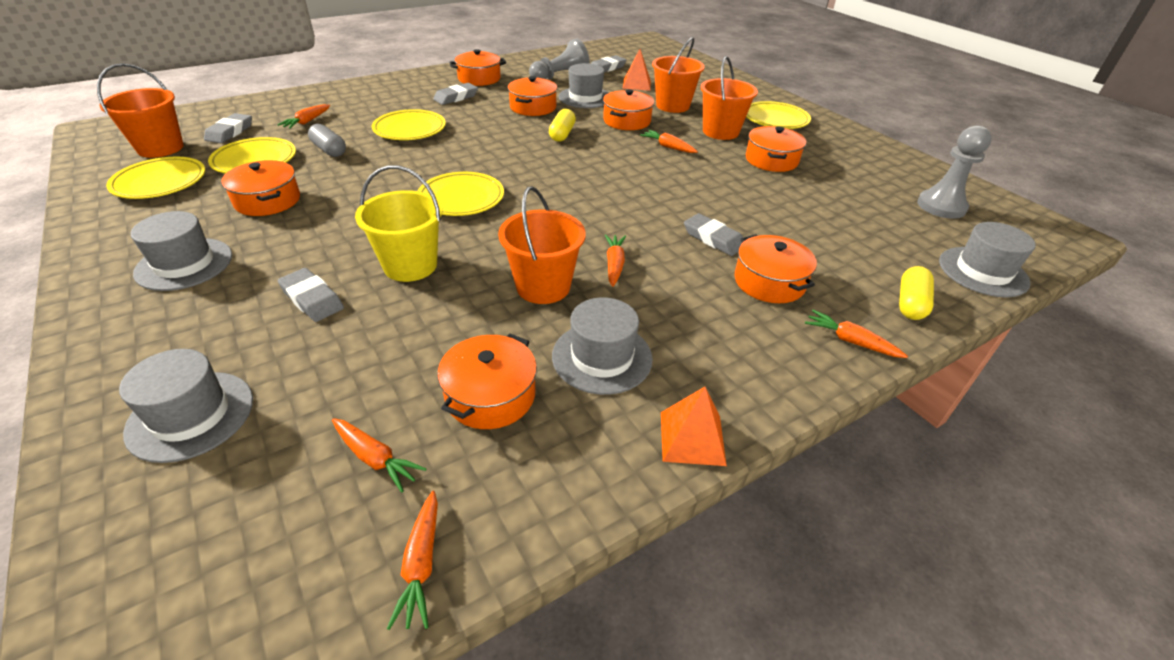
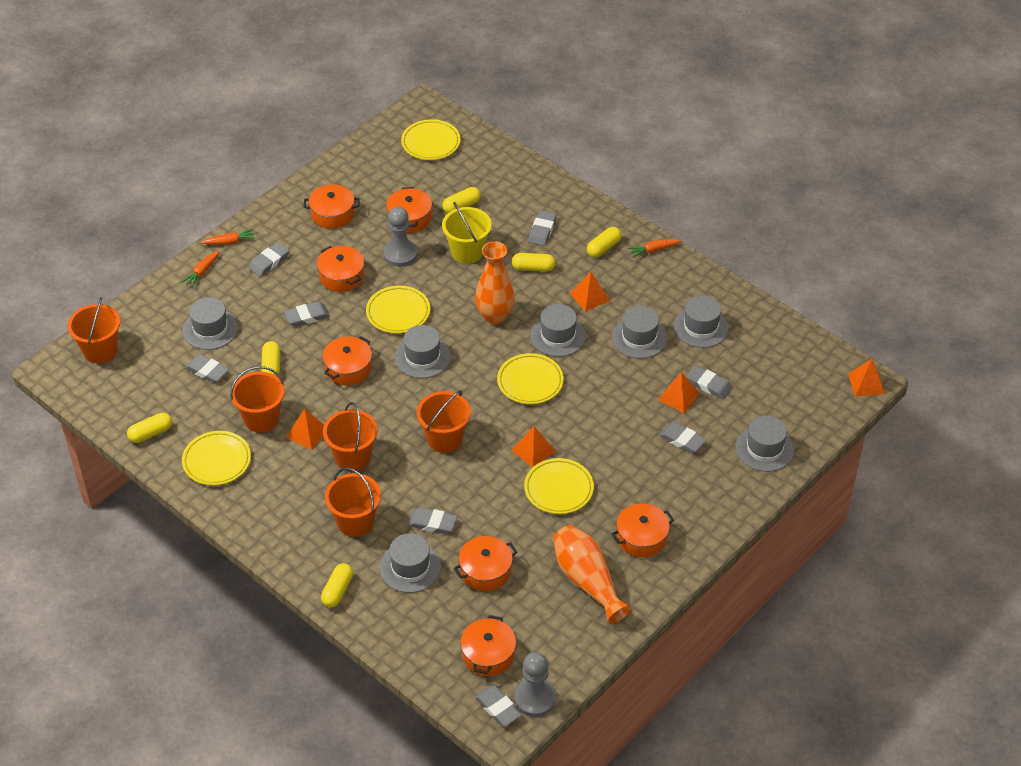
grey capsule: 1 -> 0
grey eraser: 5 -> 8
grey hat: 5 -> 7
orange bucket: 4 -> 5
orange carrot: 6 -> 3
orange pyramid: 2 -> 5
orange vase: 0 -> 2
yellow capsule: 2 -> 6

